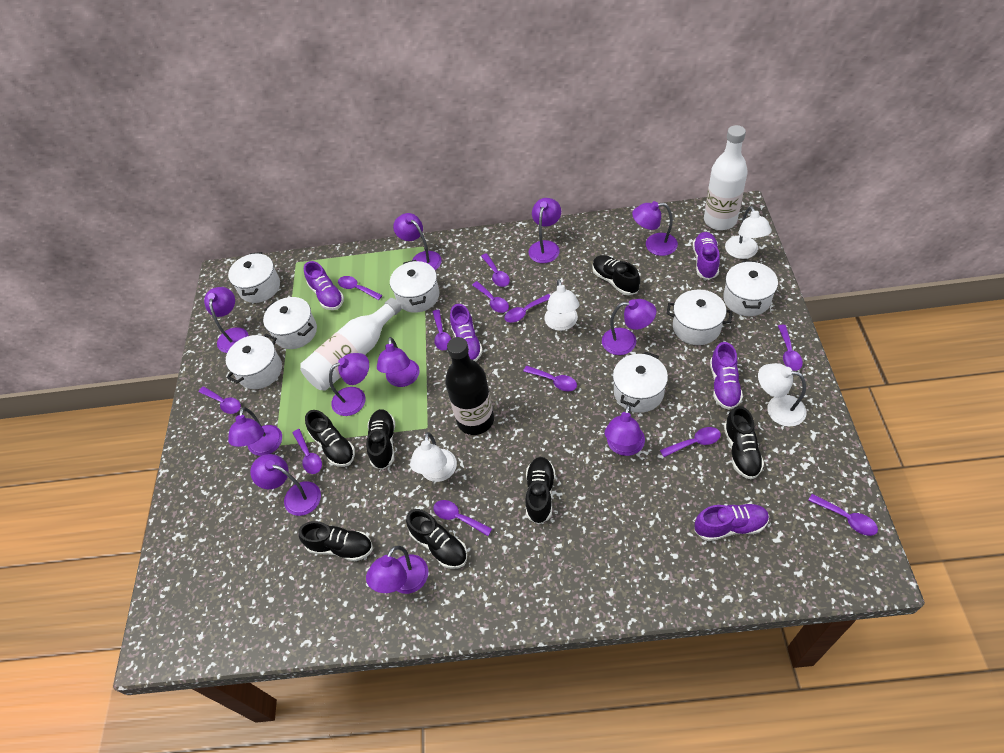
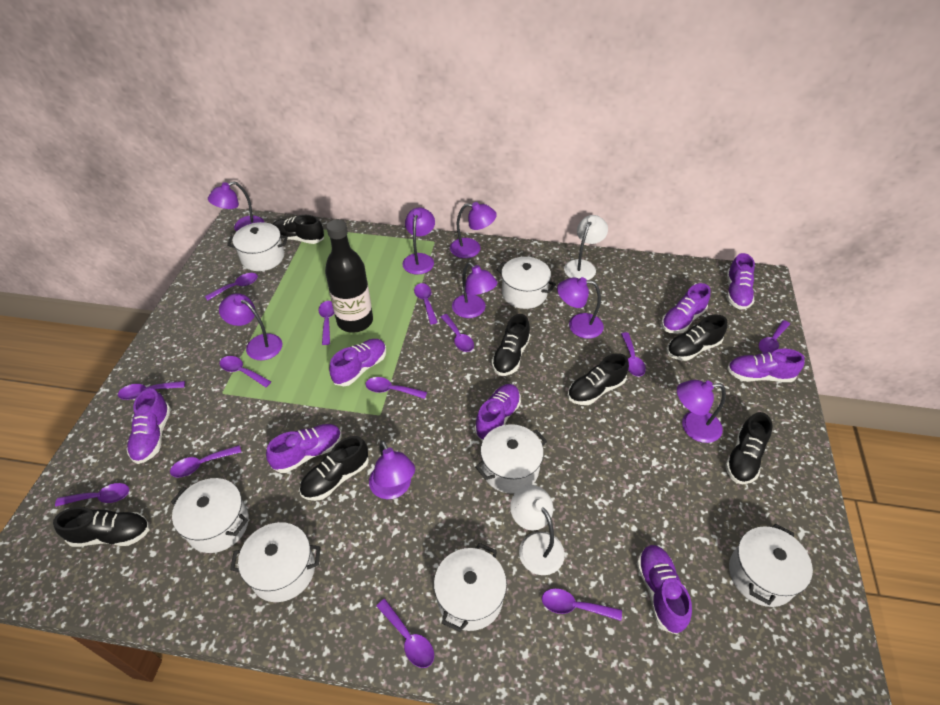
purple lamp: 11 -> 8
purple shoe: 5 -> 8
purple spoon: 12 -> 13
white bottle: 2 -> 0
white lamp: 4 -> 2

